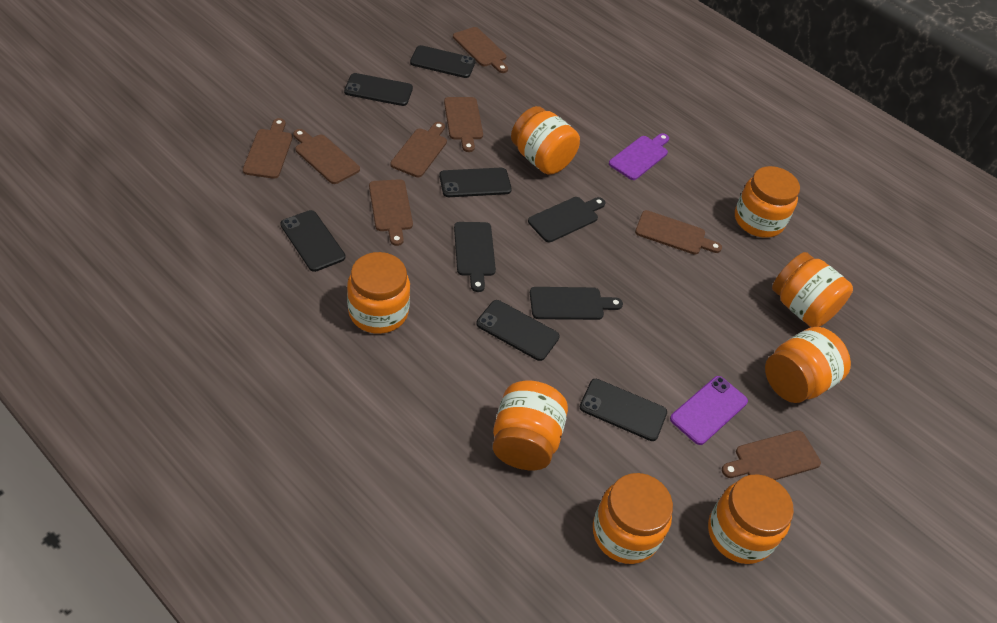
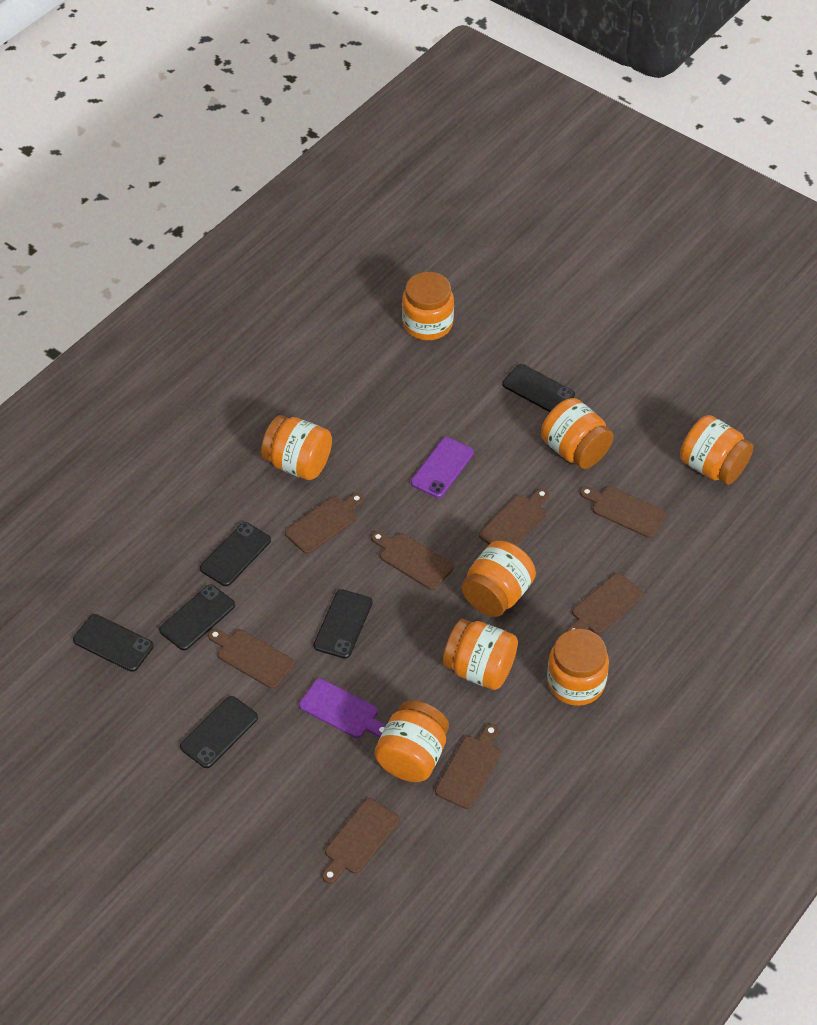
black cutting board: 3 -> 0

